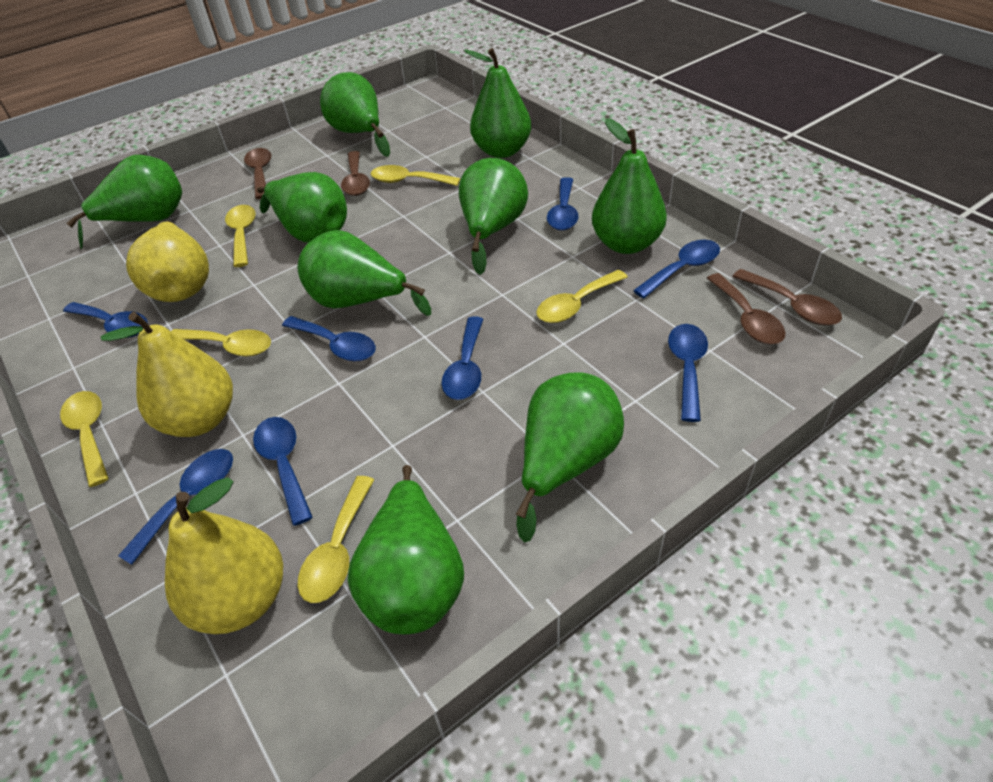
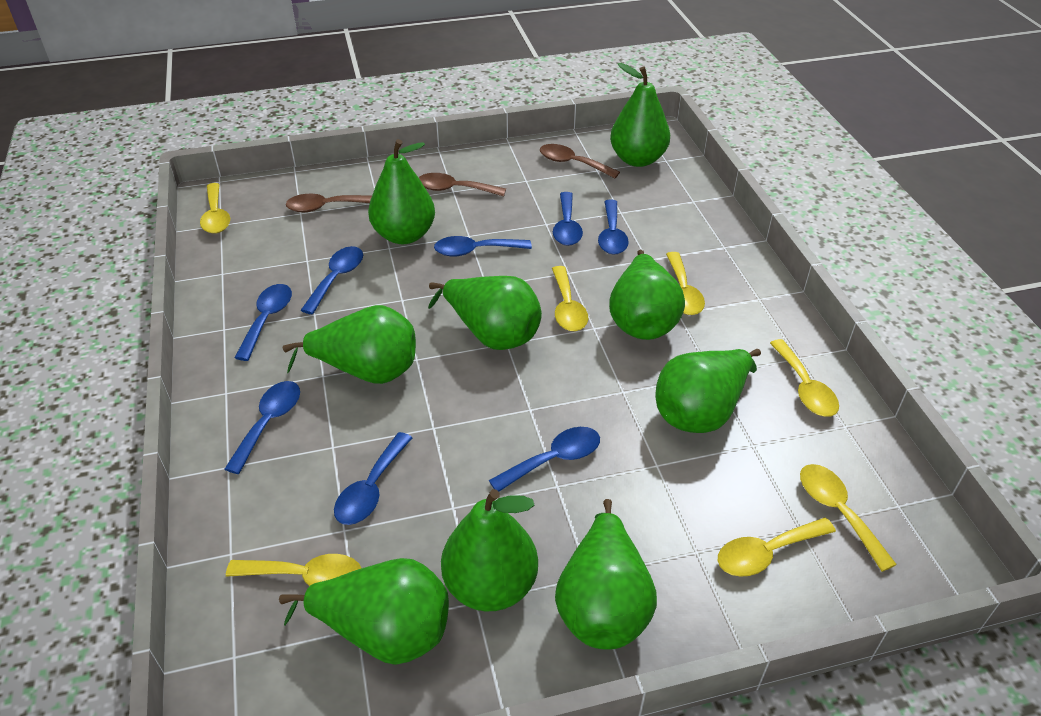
brown spoon: 4 -> 3
yellow pear: 3 -> 0
yellow spoon: 6 -> 7

